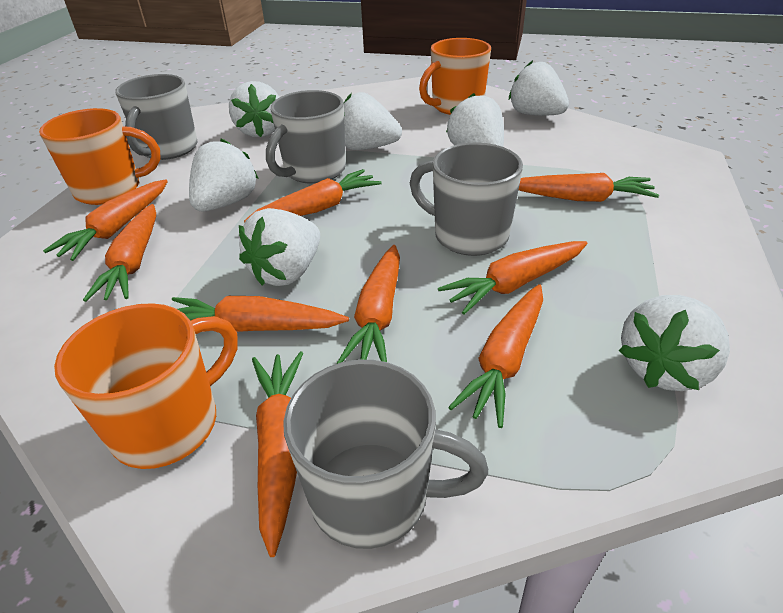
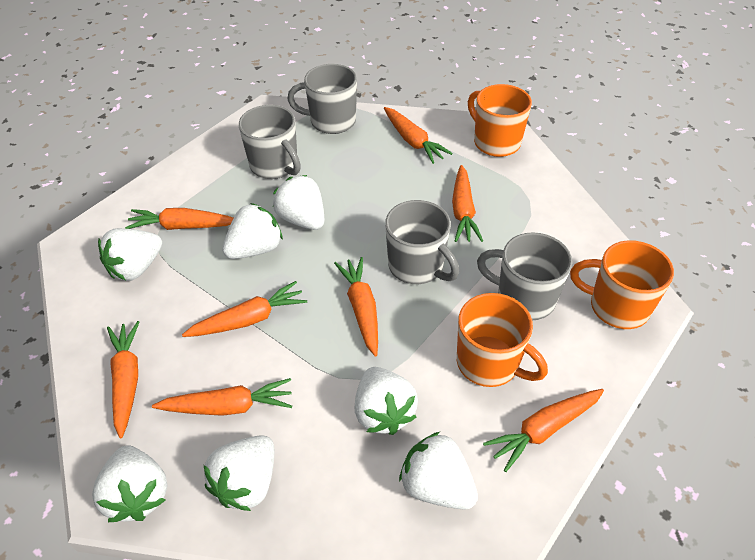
orange carrot: 9 -> 8

